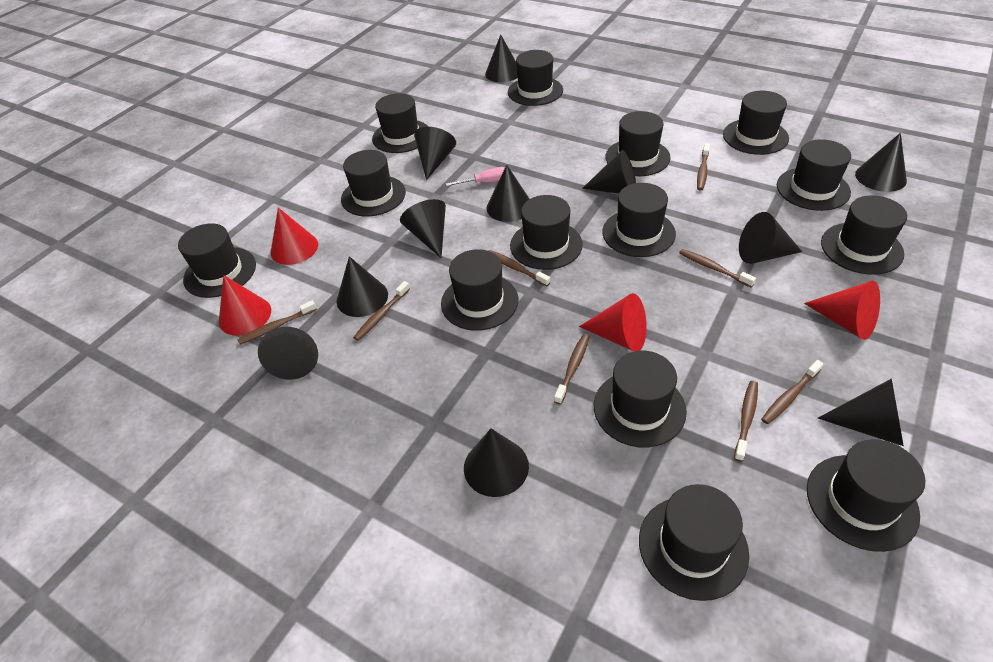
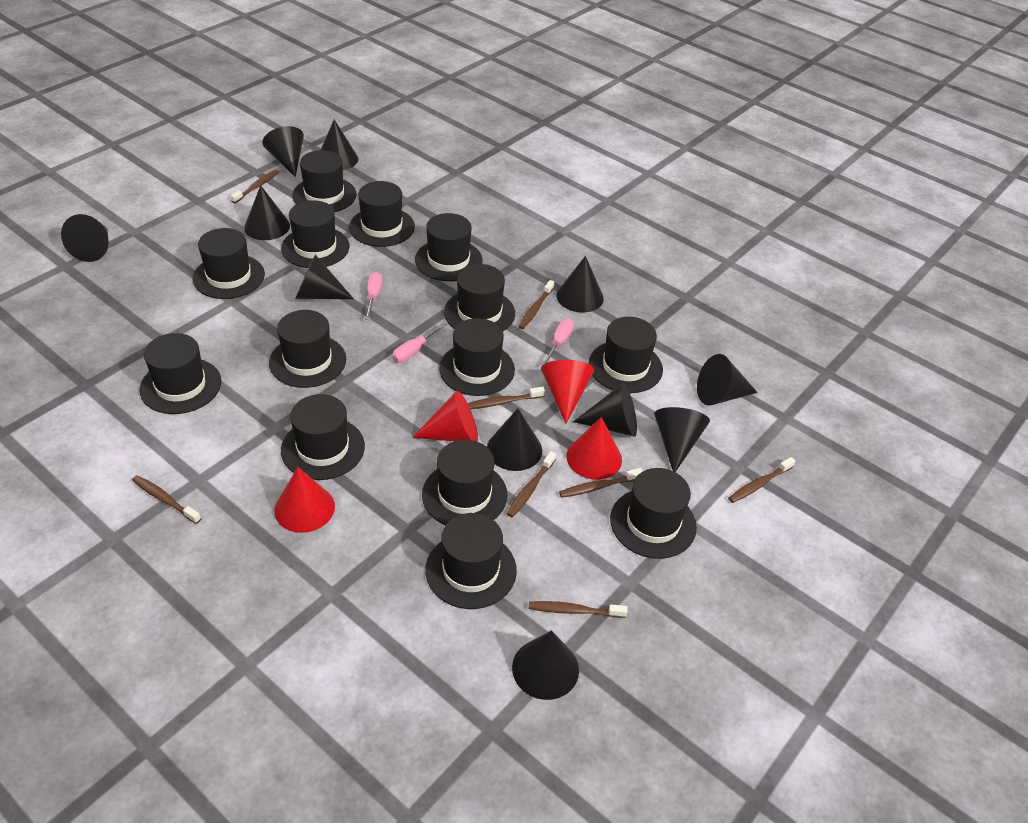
pink screwdriver: 1 -> 3

